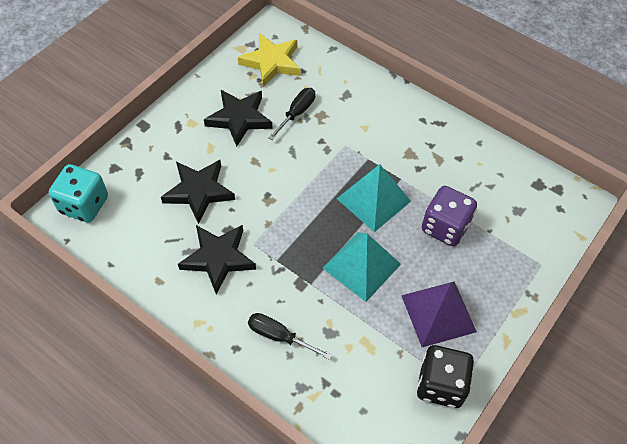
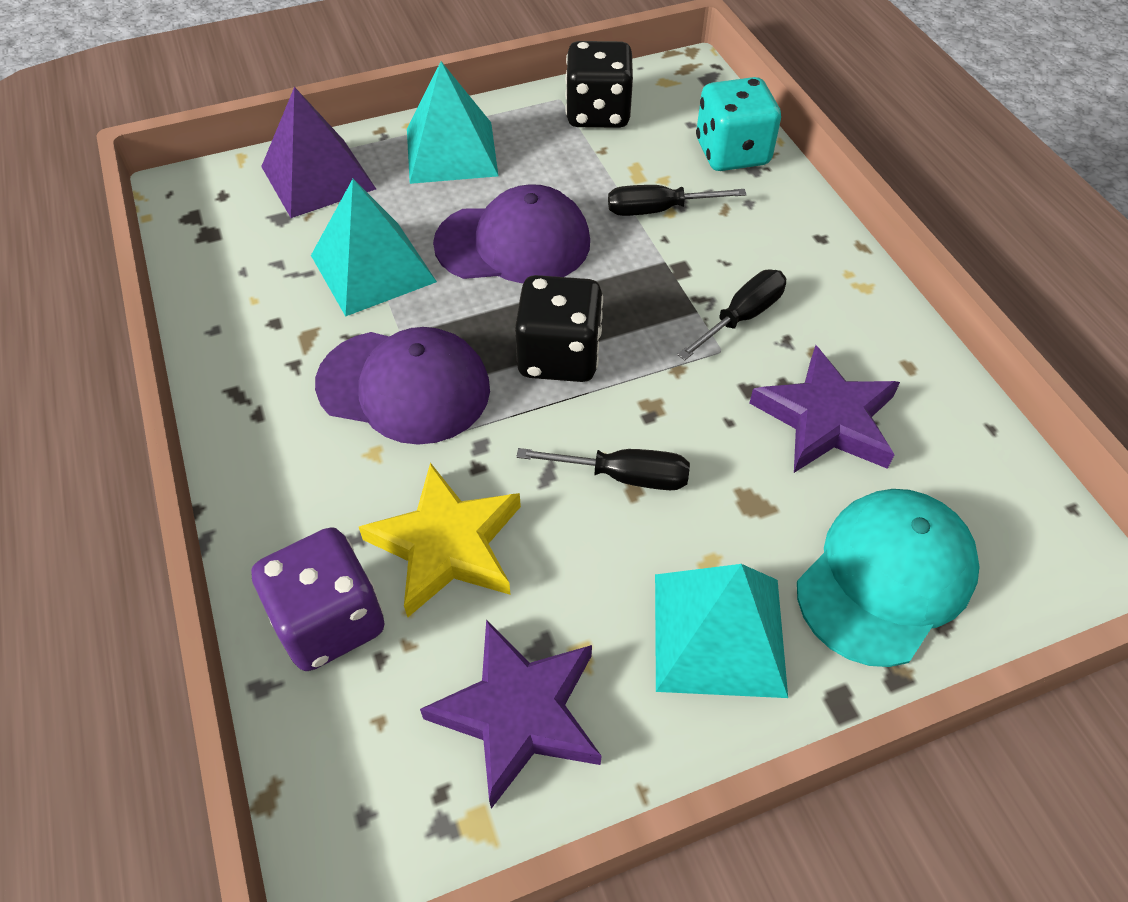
black dice: 1 -> 2
black screwdriver: 2 -> 3
black star: 3 -> 0
purple cap: 0 -> 2
purple star: 0 -> 2
turquoise cap: 0 -> 1
turquoise pyramid: 2 -> 3

